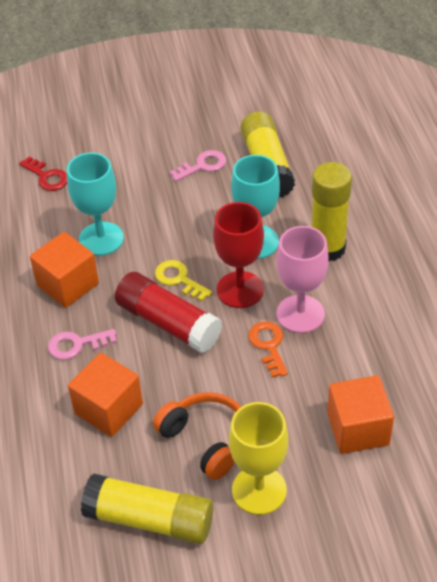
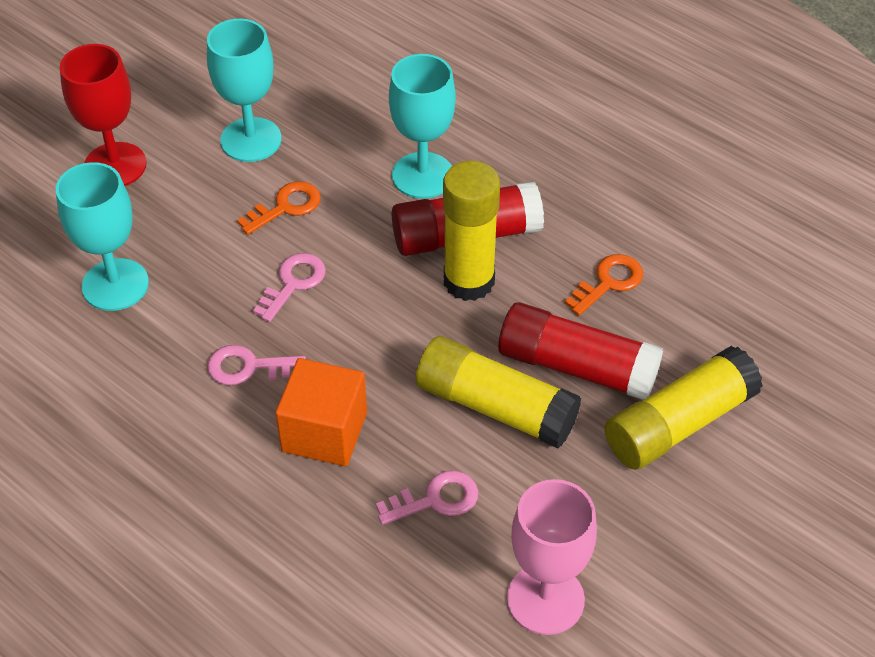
orange cube: 3 -> 1
orange headphones: 1 -> 0
orange key: 1 -> 2
pink key: 2 -> 3
red glue stick: 1 -> 2
red key: 1 -> 0
turquoise goblet: 2 -> 3
yellow goblet: 1 -> 0
yellow key: 1 -> 0

